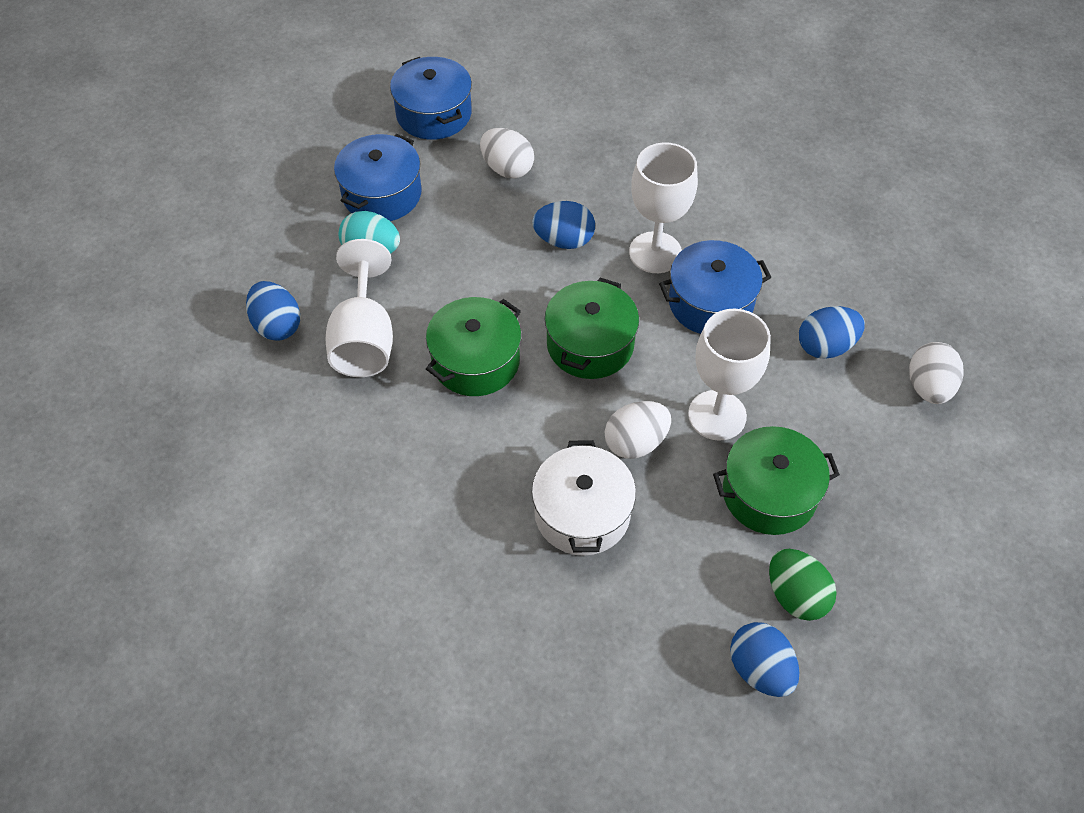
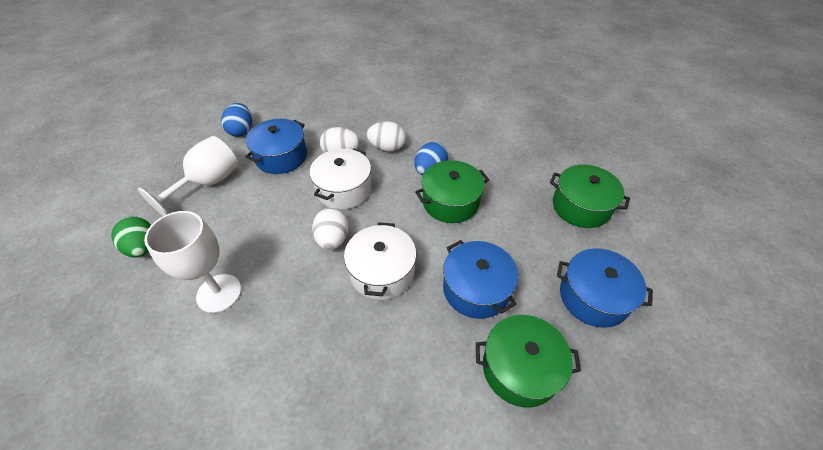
blue egg: 4 -> 2
turquoise egg: 1 -> 0
white goblet: 3 -> 2
white pot: 1 -> 2

